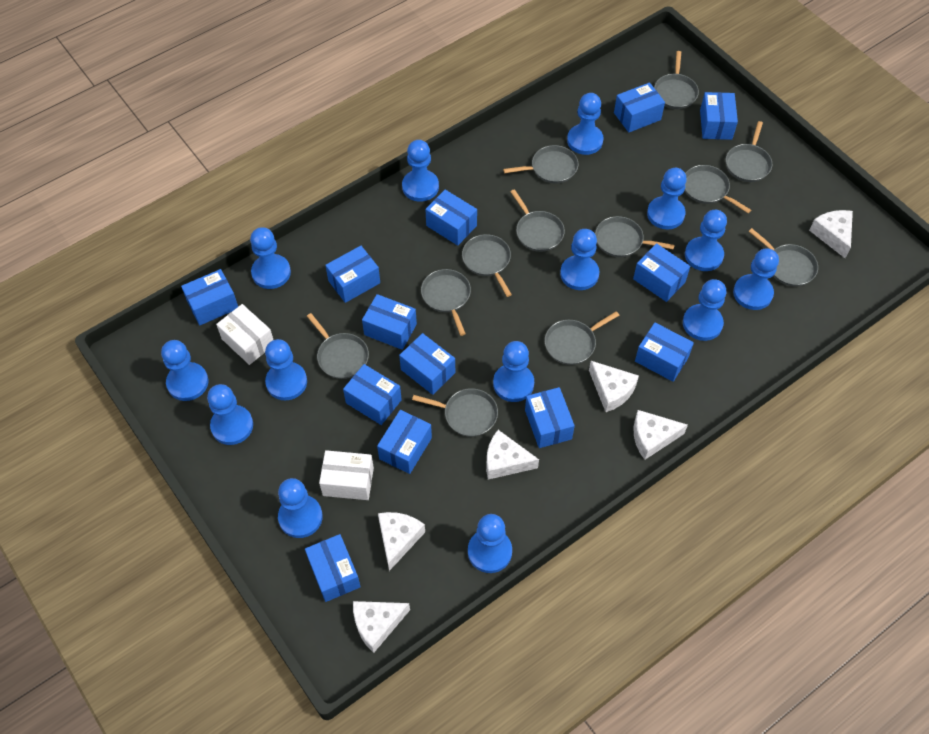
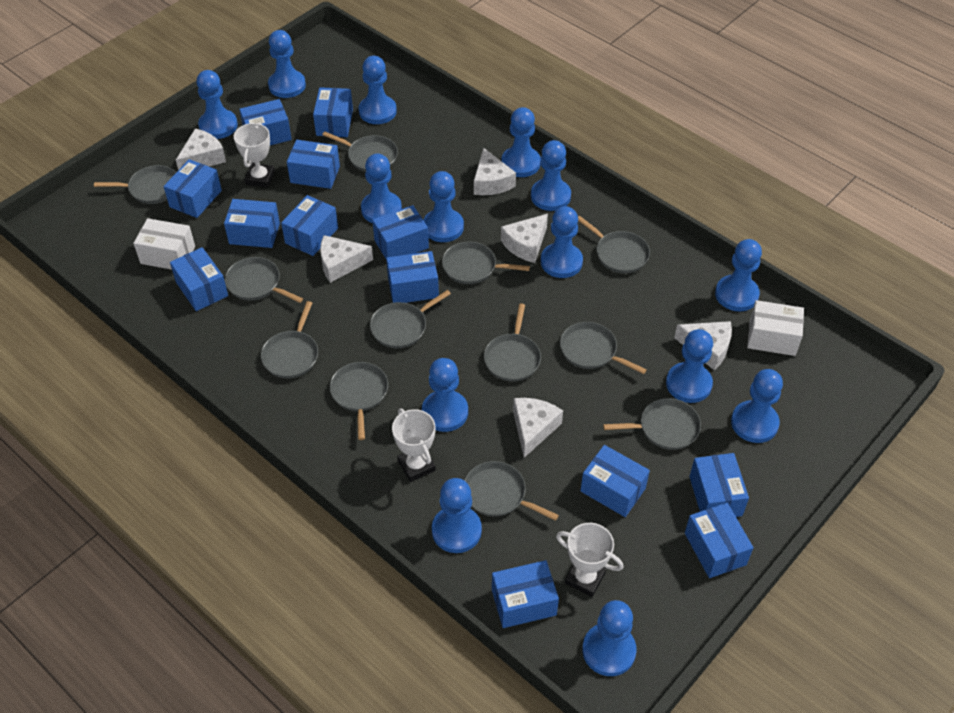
white trophy: 0 -> 3

